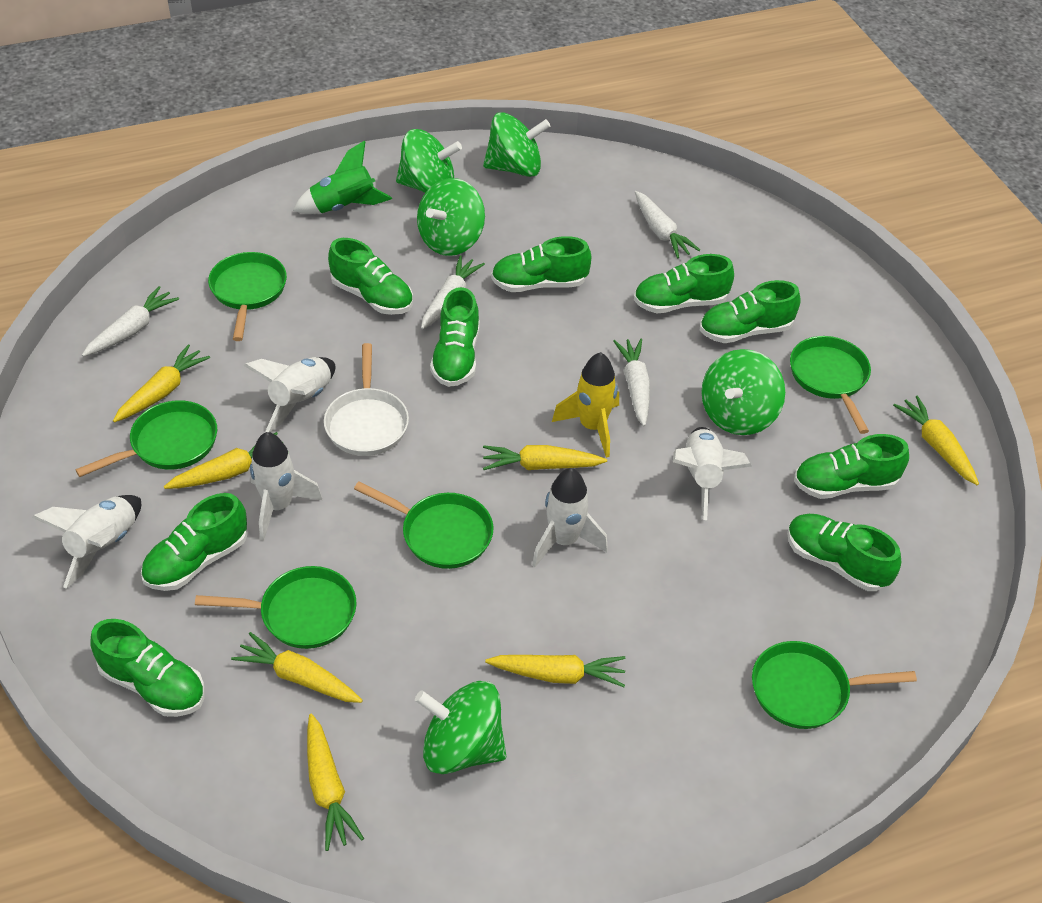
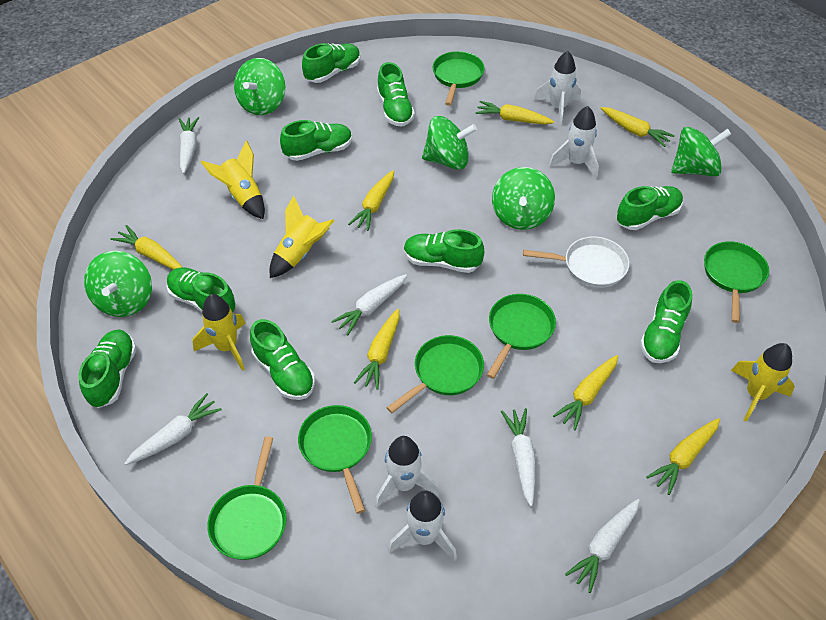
green rocket: 1 -> 0
white carrot: 4 -> 5
white rocket: 5 -> 4
yellow rocket: 1 -> 4

